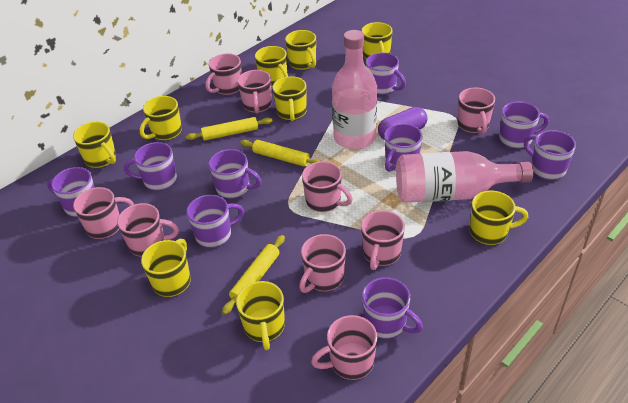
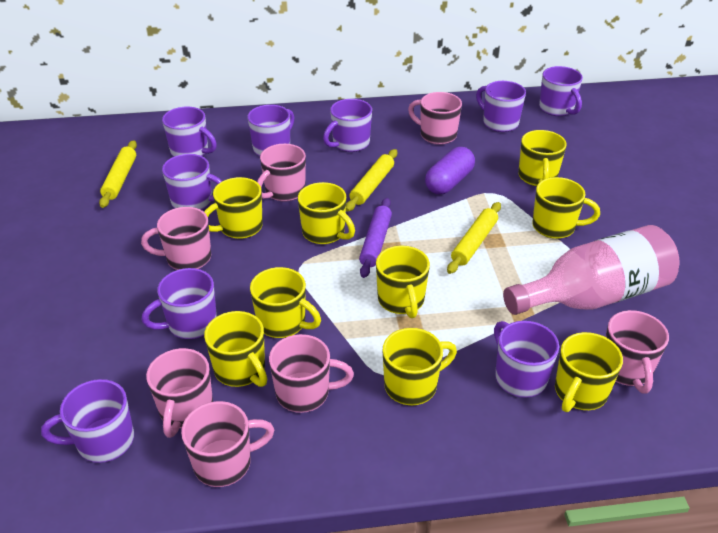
pink bottle: 2 -> 1
pink mug: 9 -> 7
purple rolling pin: 0 -> 1

